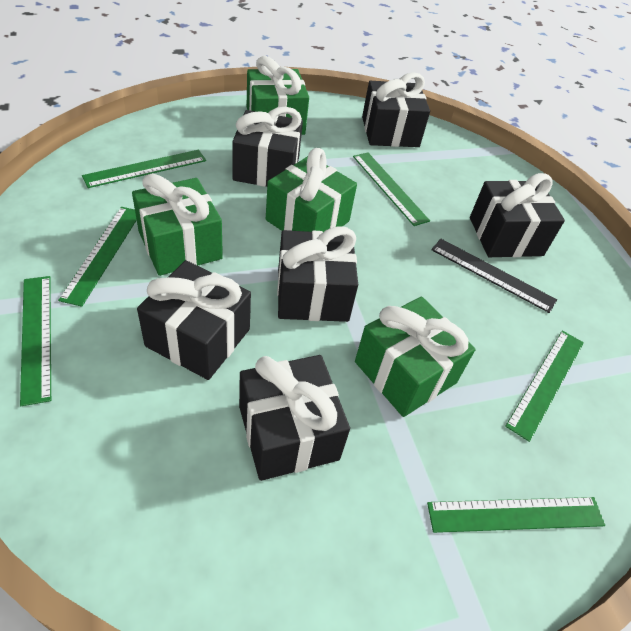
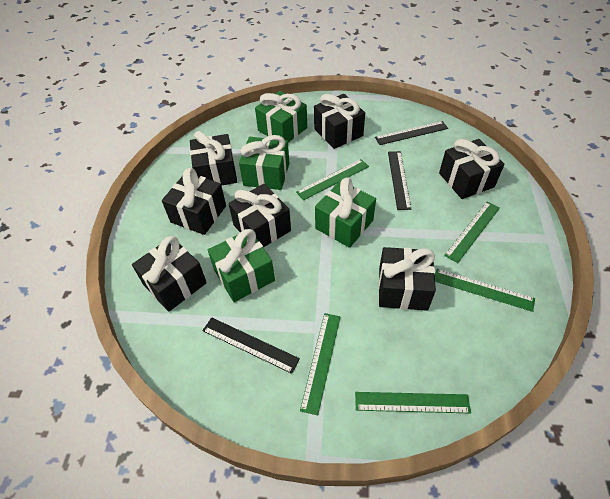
black gift: 6 -> 7
black ruler: 1 -> 3
green ruler: 6 -> 5

